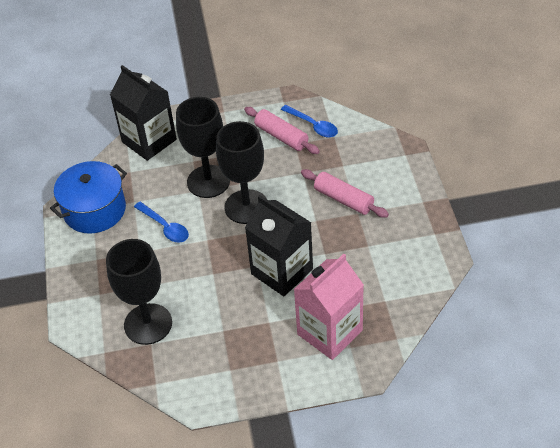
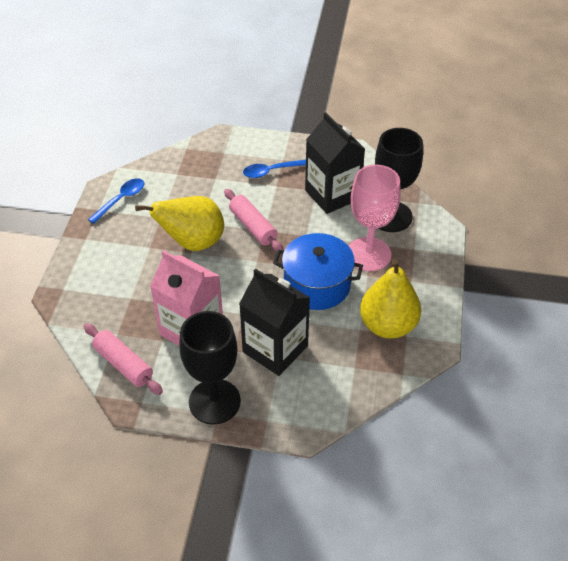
black goblet: 3 -> 2
pink goblet: 0 -> 1
yellow pear: 0 -> 2

